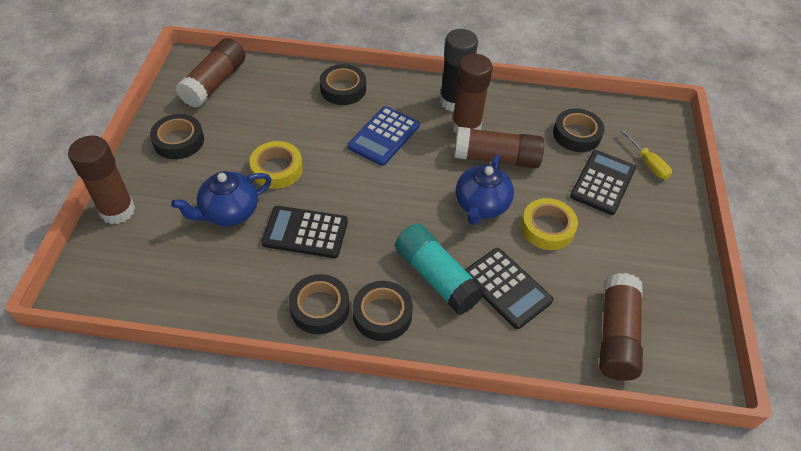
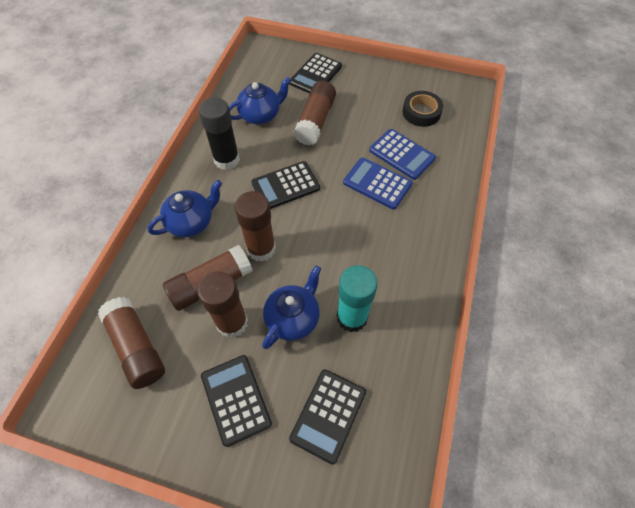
black calculator: 3 -> 4
black tape: 5 -> 1
blue calculator: 1 -> 2
blue teapot: 2 -> 3
yellow screwdriver: 1 -> 0
yellow tape: 2 -> 0

